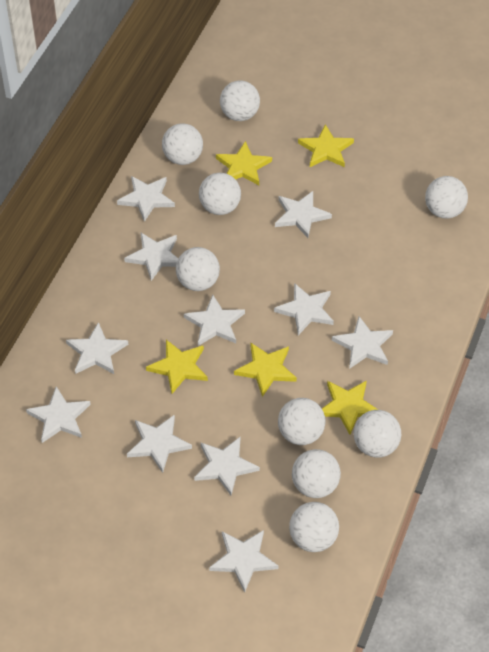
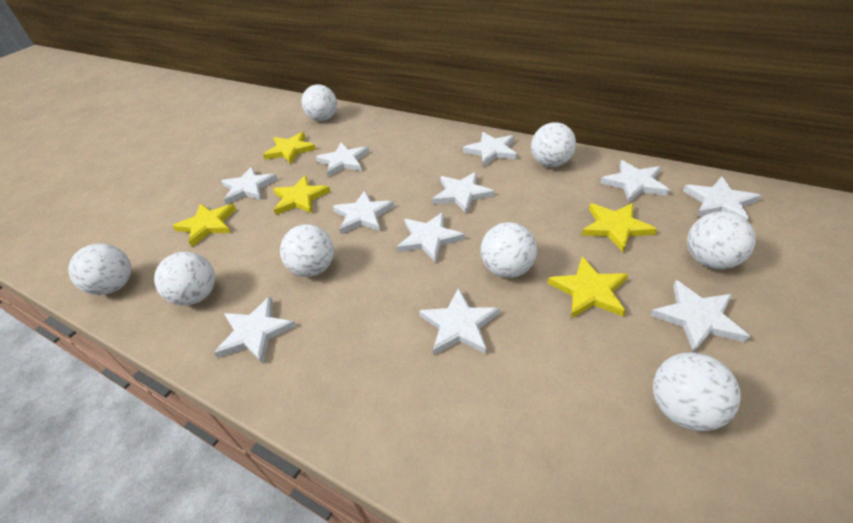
white ball: 9 -> 8

